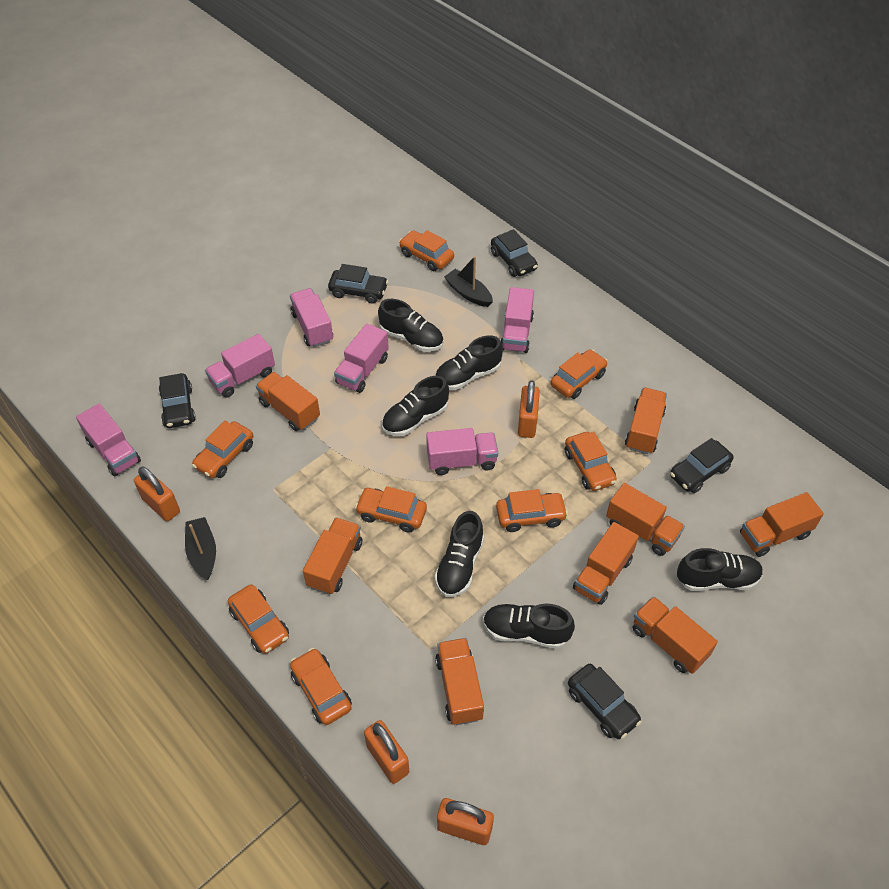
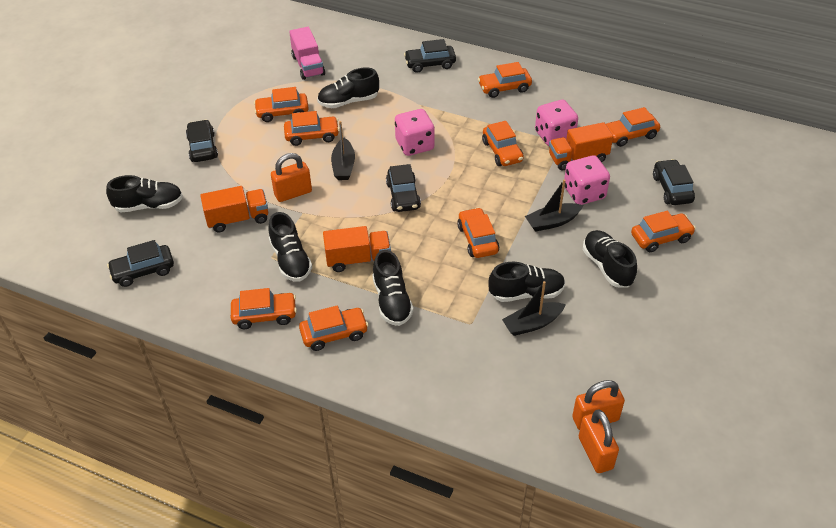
black boat: 2 -> 3
orange car: 8 -> 9
orange padlock: 4 -> 3
orange truck: 8 -> 3
pink dice: 0 -> 3
pink truck: 6 -> 1

